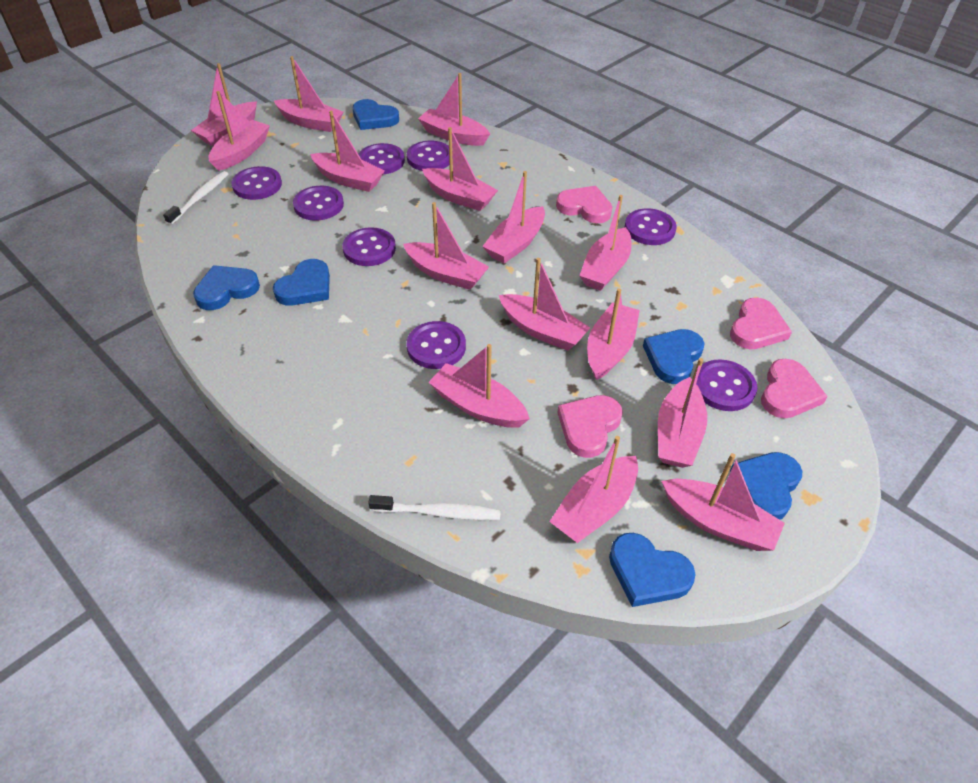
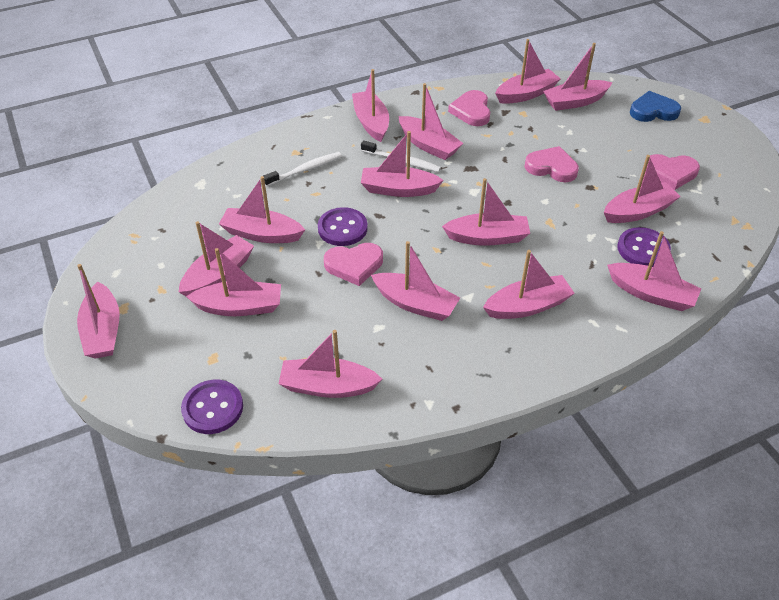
blue heart: 6 -> 1
purple button: 8 -> 3

